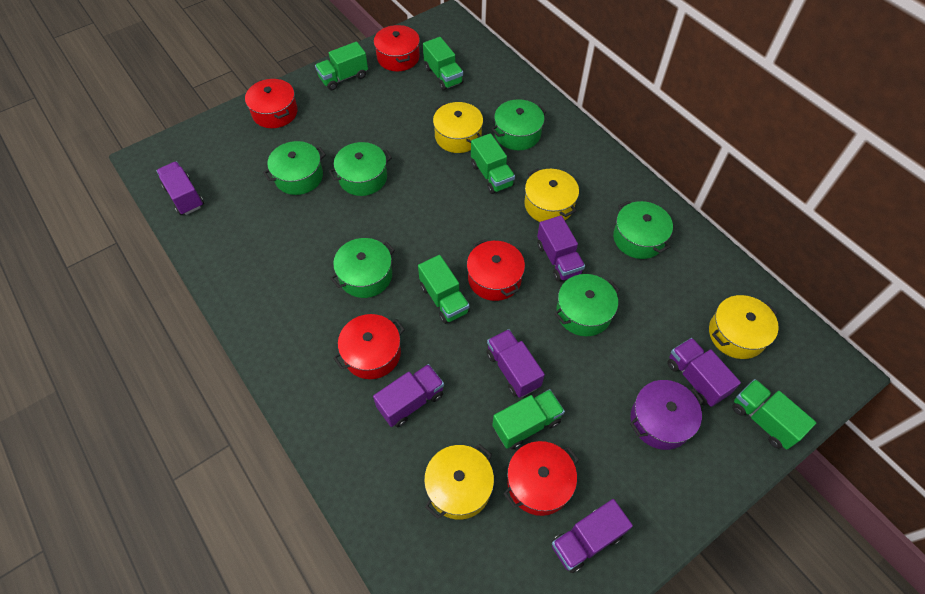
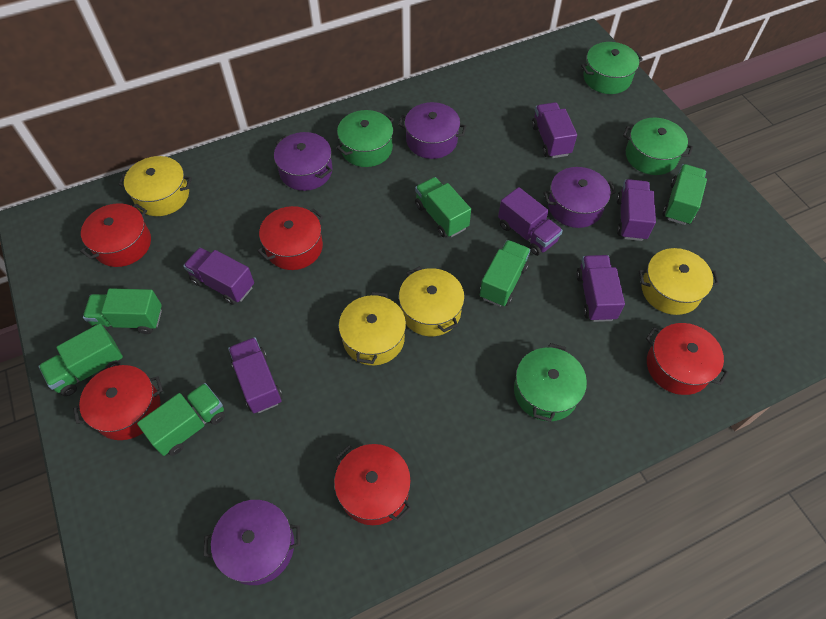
green pot: 6 -> 4
purple pot: 1 -> 4

